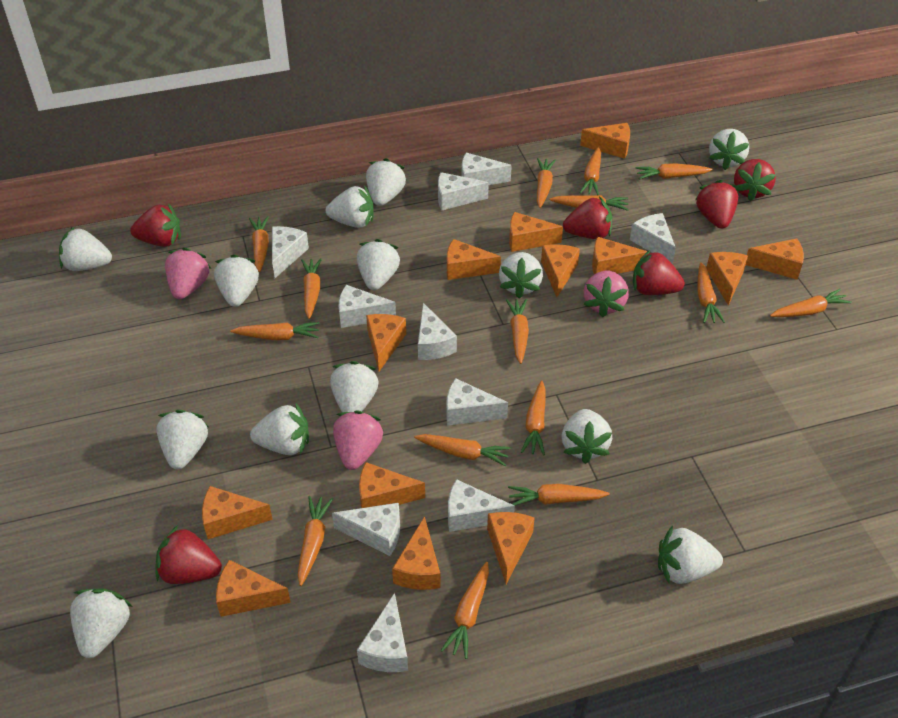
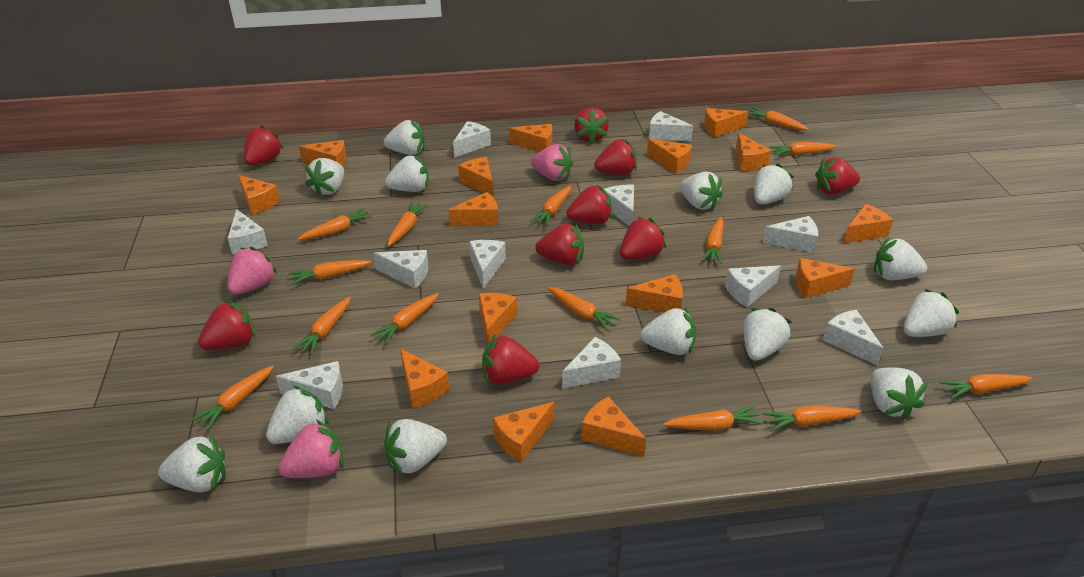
orange carrot: 15 -> 14
orange cheese: 13 -> 15
red strawberry: 6 -> 9
white cheese: 10 -> 11

